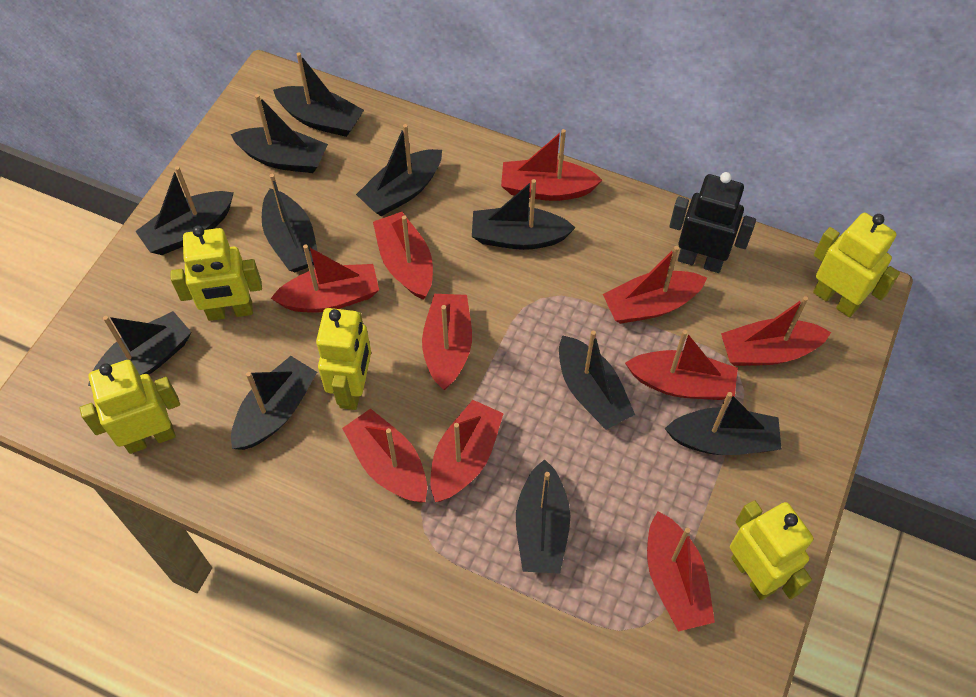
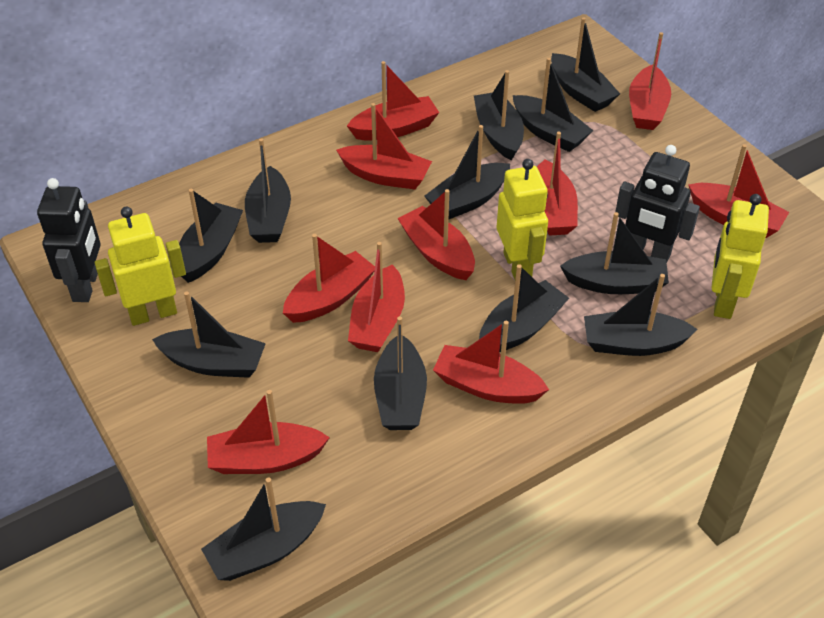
black boat: 11 -> 12
black robot: 1 -> 2
yellow robot: 5 -> 3

